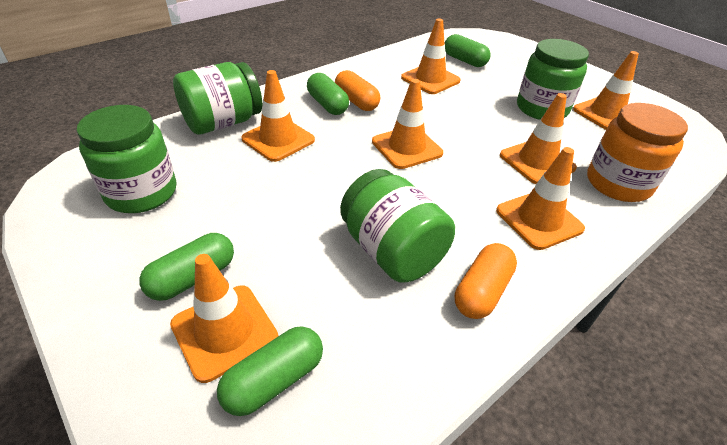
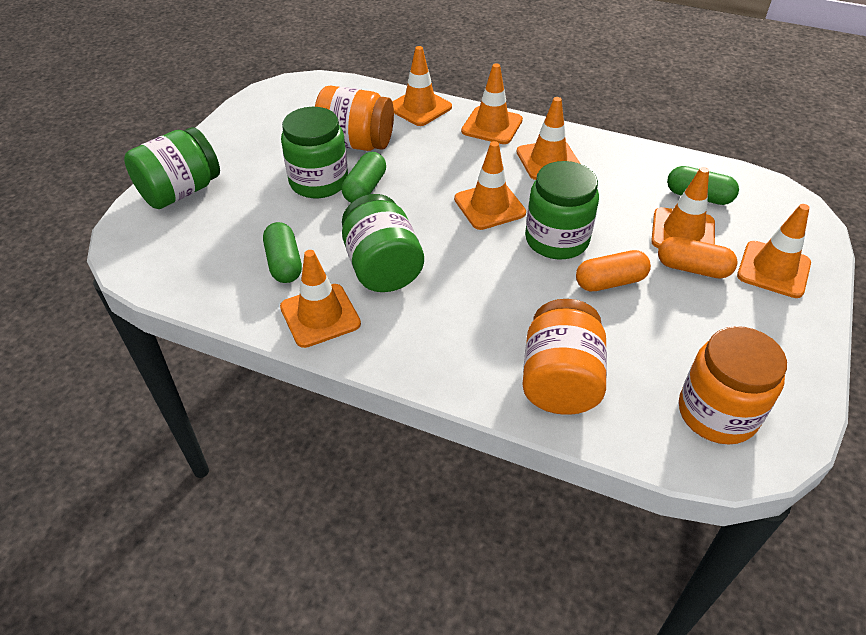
green capsule: 4 -> 3
orange jar: 1 -> 3

